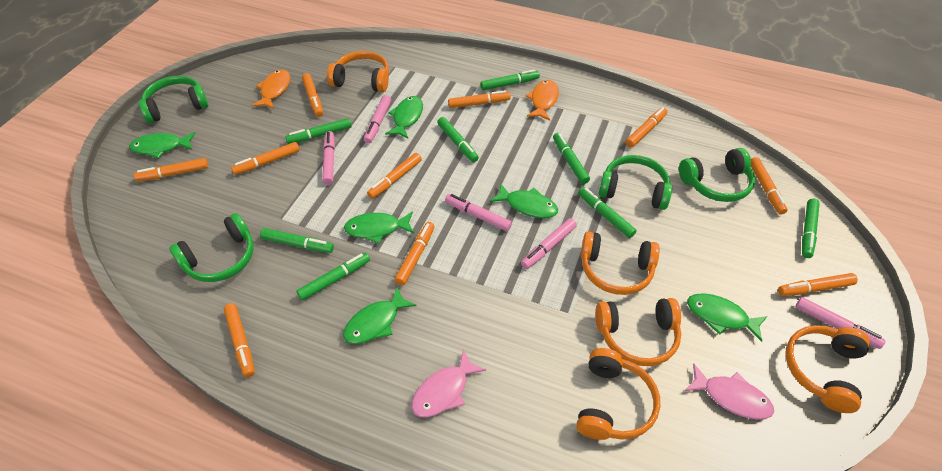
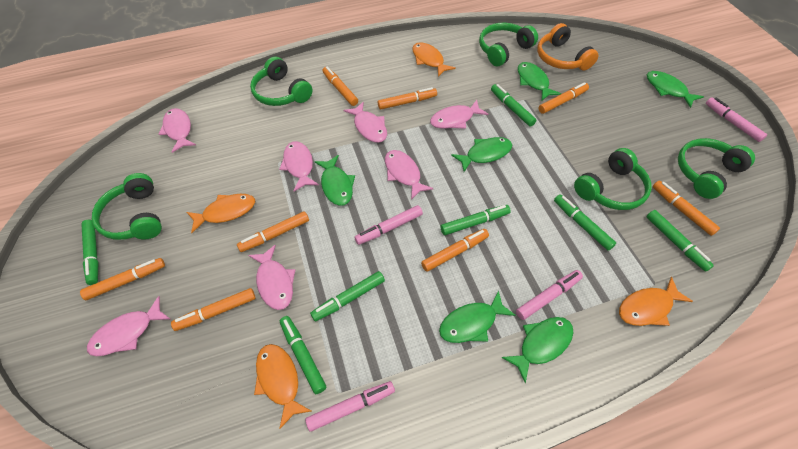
green headphones: 4 -> 5
green marker: 8 -> 7
orange fish: 2 -> 4
orange headphones: 5 -> 1
orange marker: 10 -> 8
pink fish: 2 -> 7
pink marker: 5 -> 4

